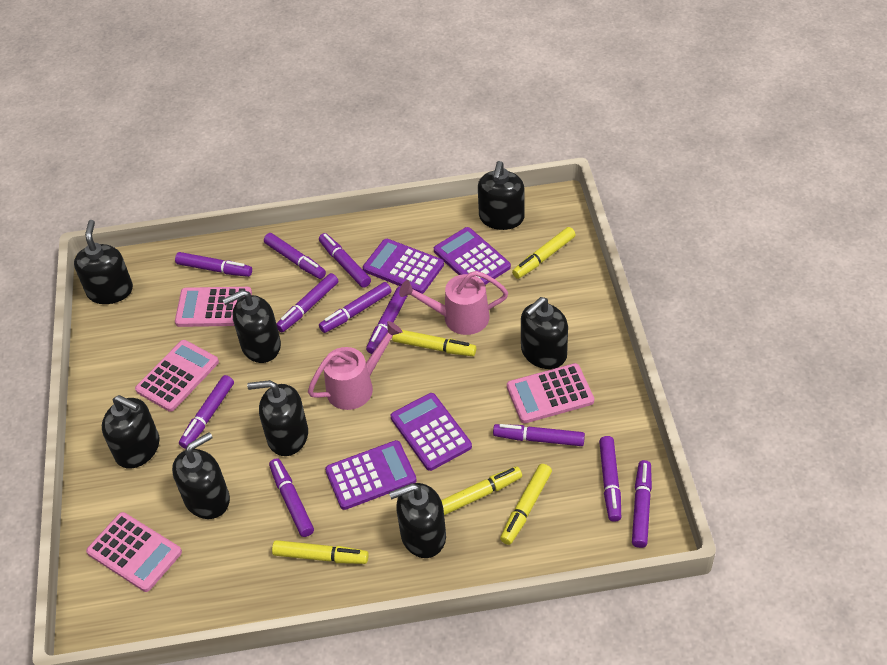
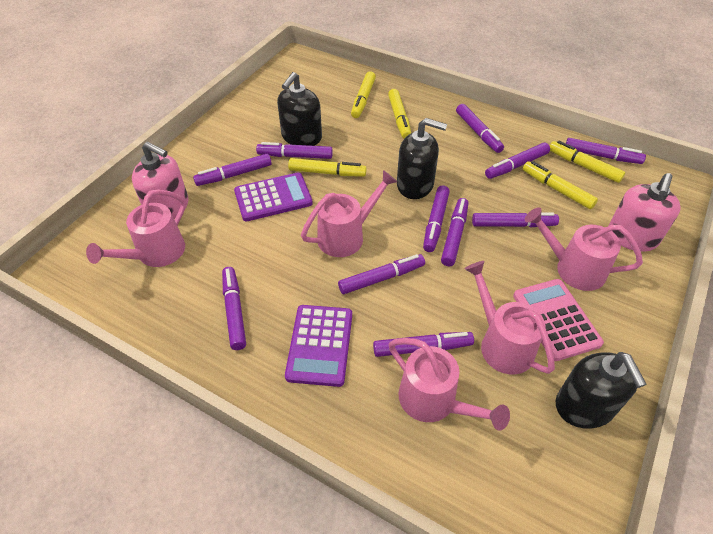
black soap dispenser: 8 -> 3
pink calculator: 4 -> 1
pink soap dispenser: 0 -> 2
pink watering can: 2 -> 5
purple calculator: 4 -> 2

